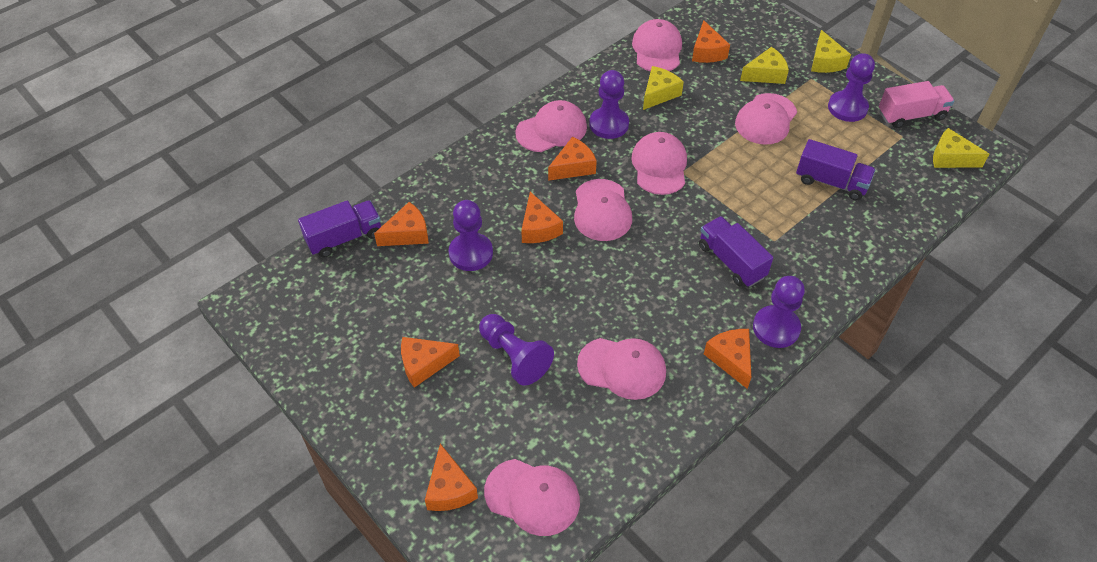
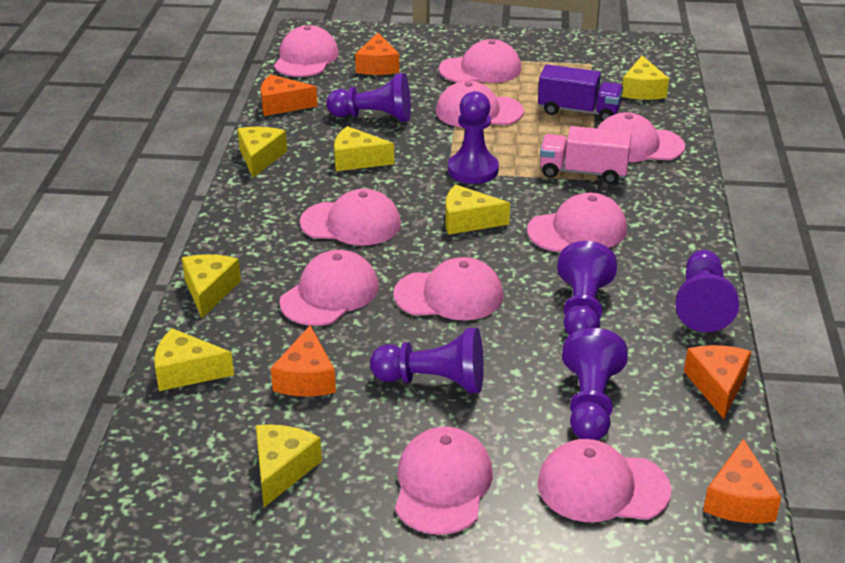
orange cheese: 7 -> 5
pink cap: 7 -> 10
purple pawn: 5 -> 6
purple truck: 3 -> 1
yellow cheese: 4 -> 7

